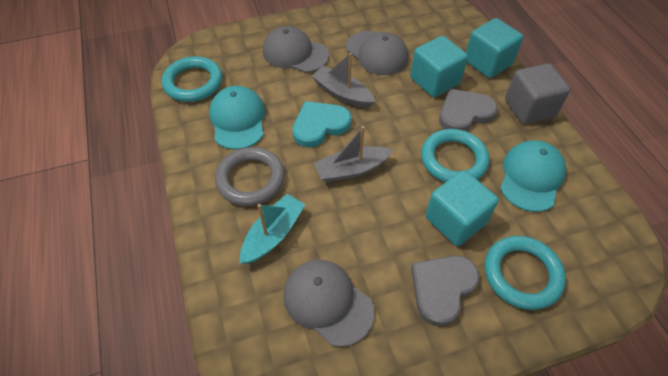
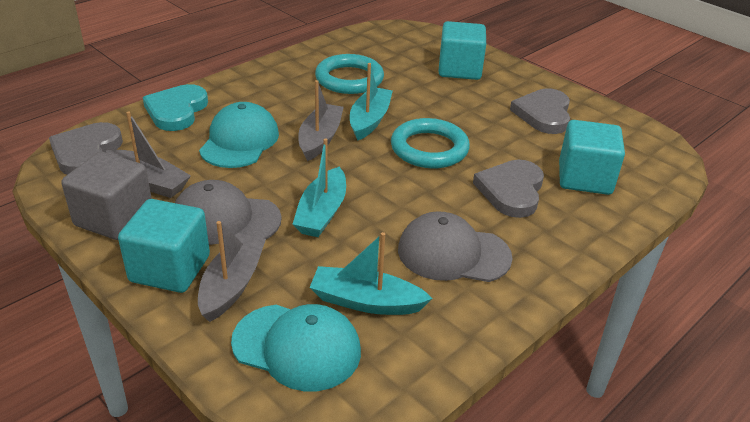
grey boat: 2 -> 3
grey cap: 3 -> 2
grey heart: 2 -> 3
grey ring: 1 -> 0
turquoise boat: 1 -> 3
turquoise ring: 3 -> 2

